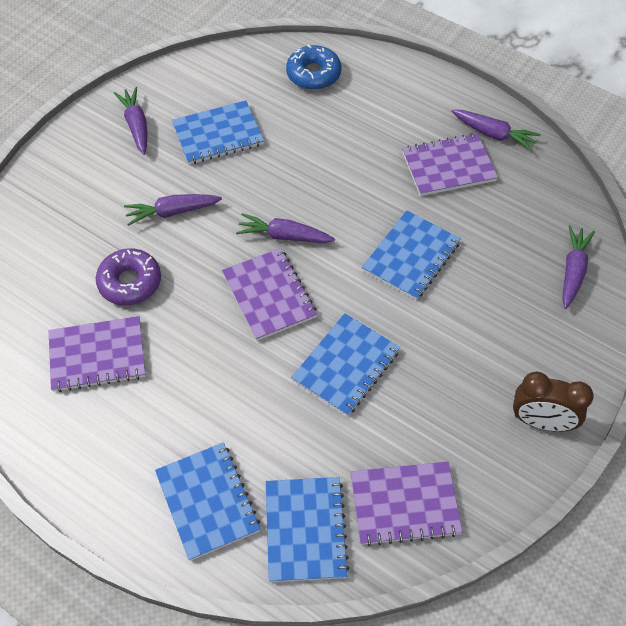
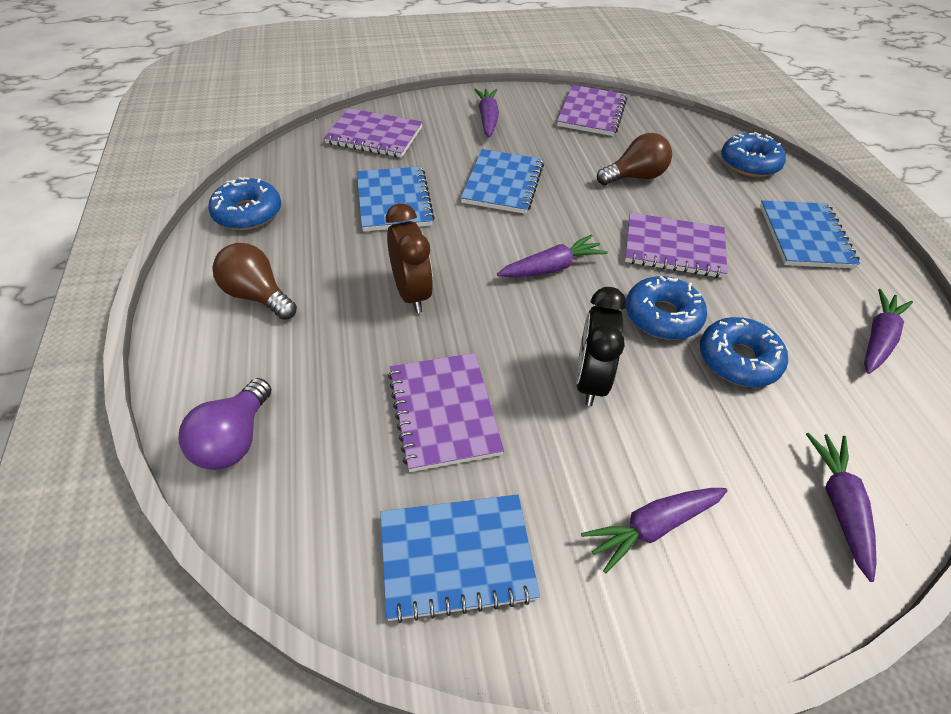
black clock: 0 -> 1
blue donut: 1 -> 4
blue notebook: 5 -> 4
brown light bulb: 0 -> 2
purple donut: 1 -> 0
purple light bulb: 0 -> 1

